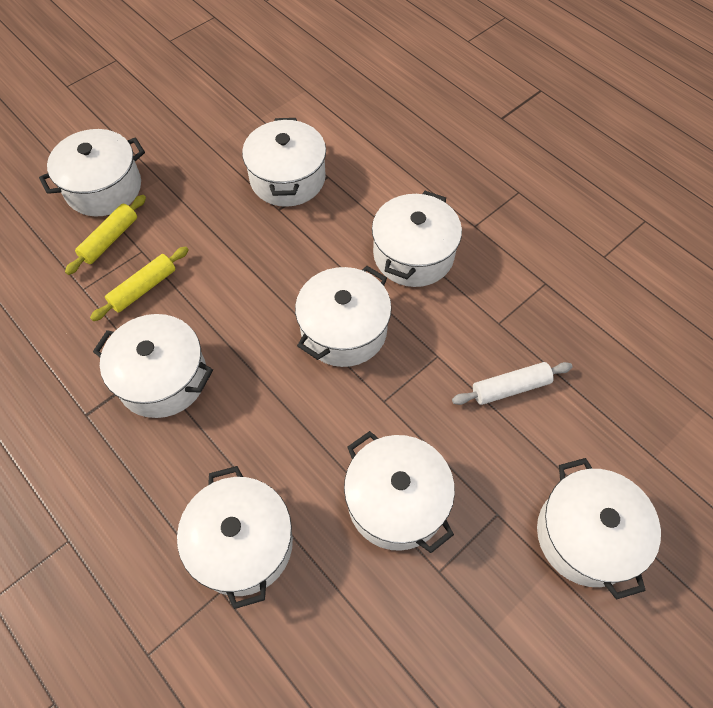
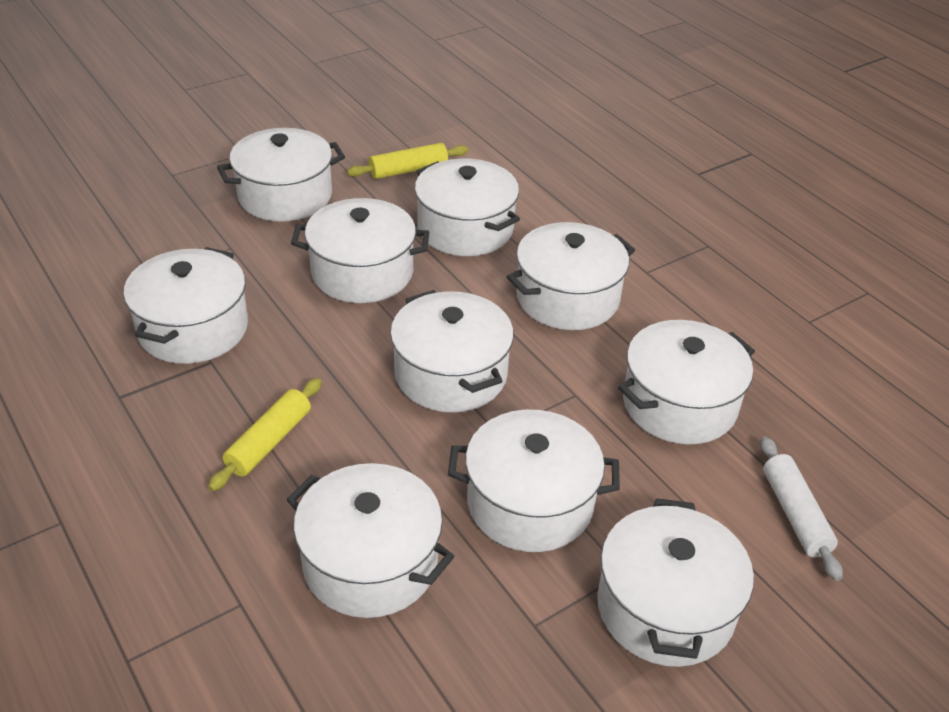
white pot: 8 -> 10

